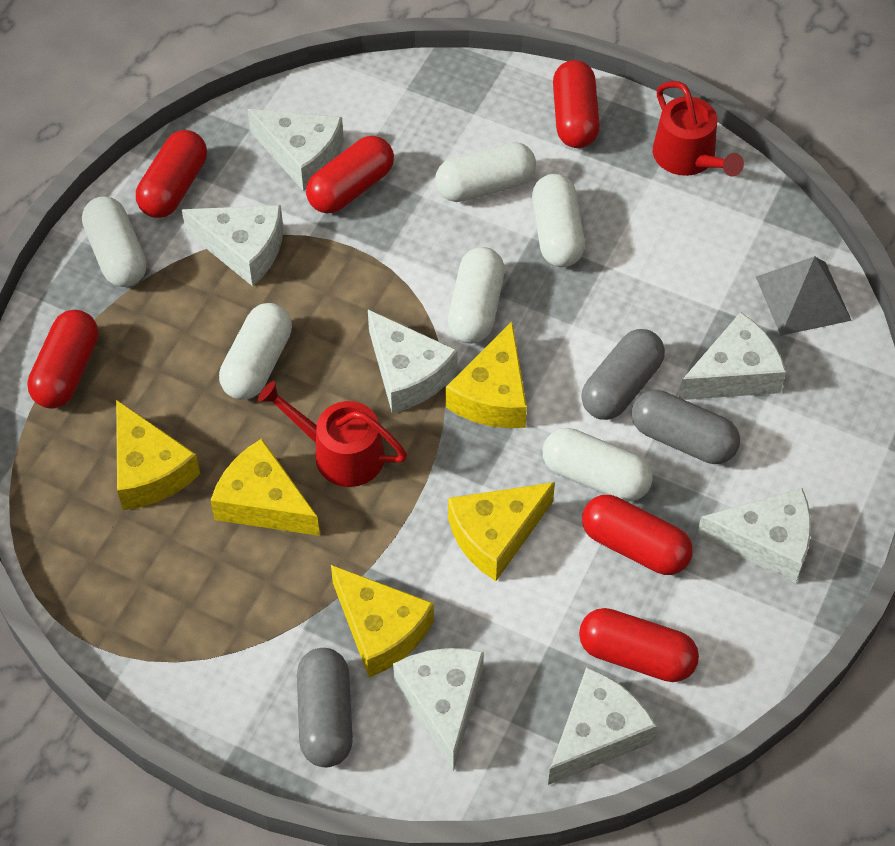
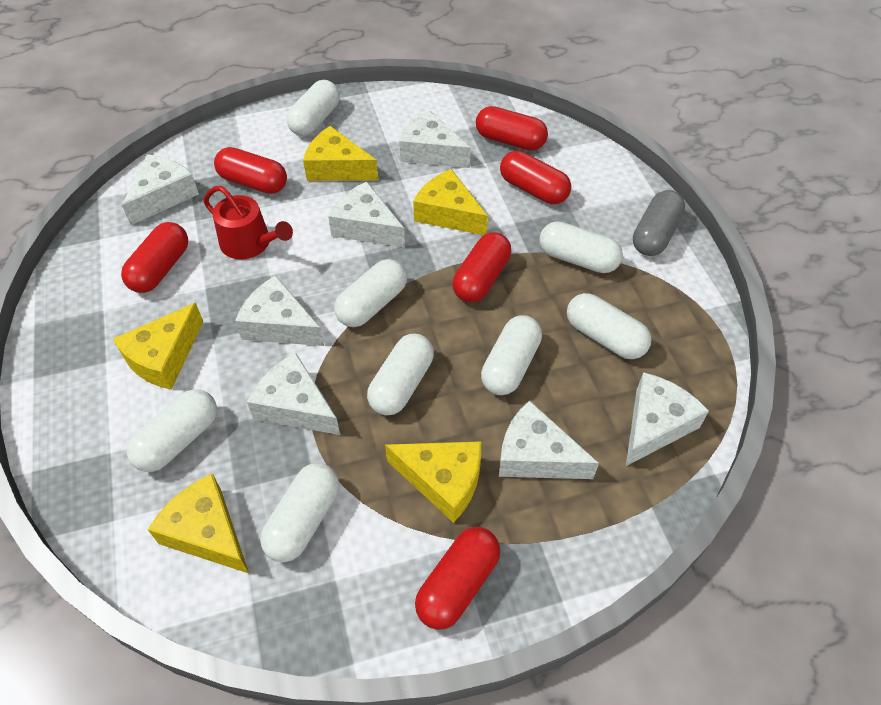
grey capsule: 3 -> 1
grey pyramid: 1 -> 0
red watering can: 2 -> 1
white capsule: 6 -> 8

